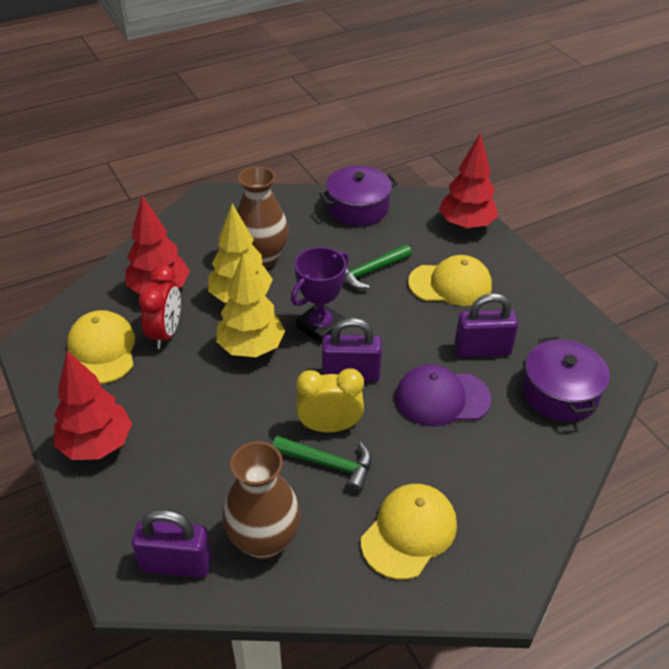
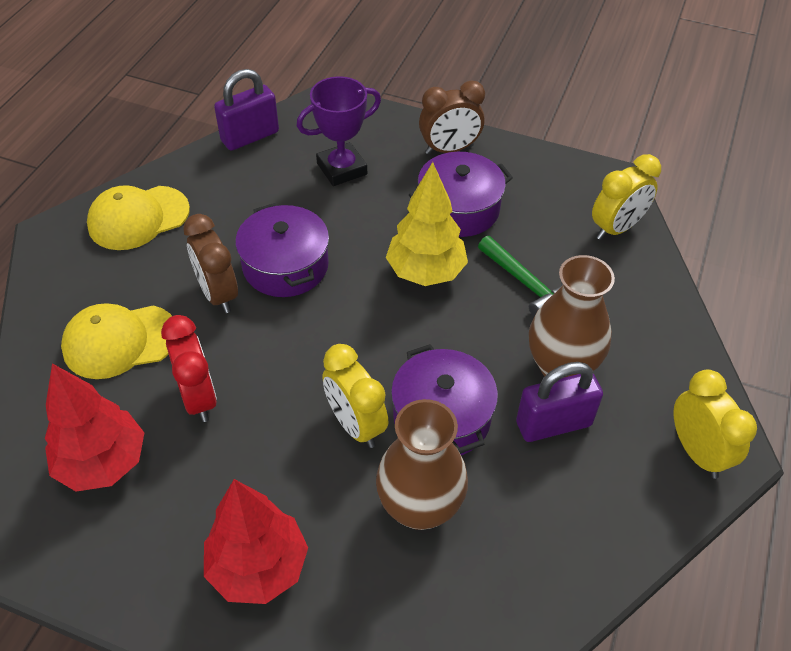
brown clock: 0 -> 2
green hammer: 2 -> 1
purple cap: 1 -> 0
purple padlock: 3 -> 2
purple pot: 2 -> 3
red tree: 3 -> 2
yellow cap: 3 -> 2
yellow clock: 1 -> 3
yellow tree: 2 -> 1

